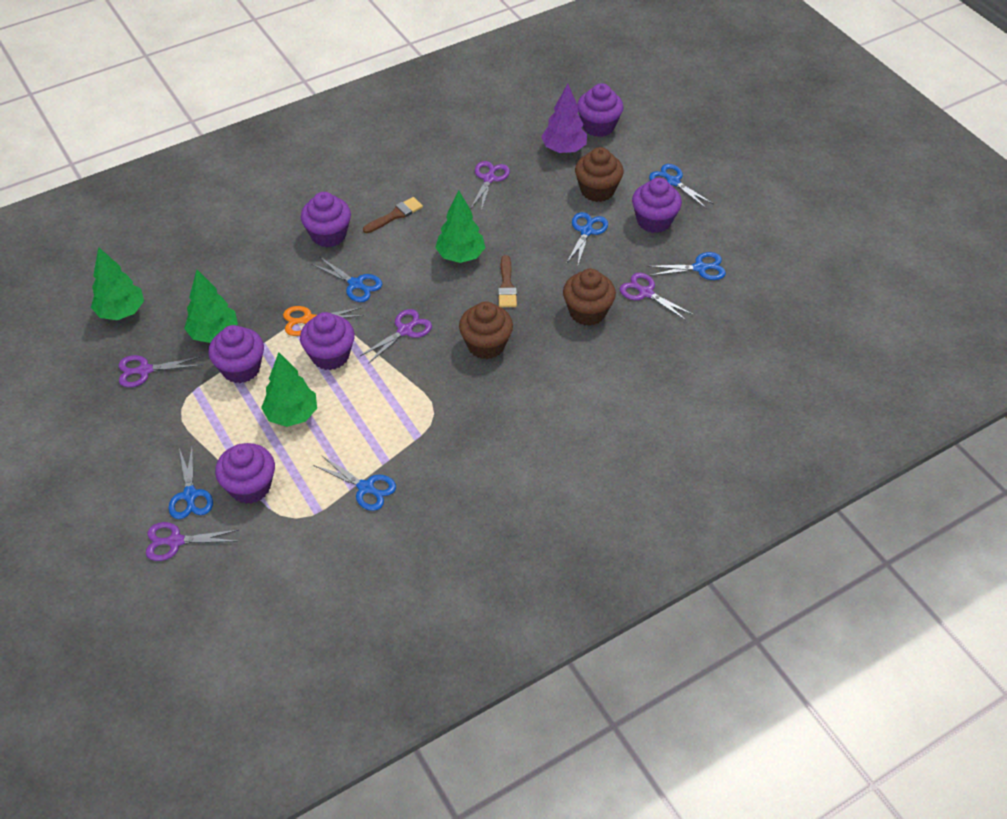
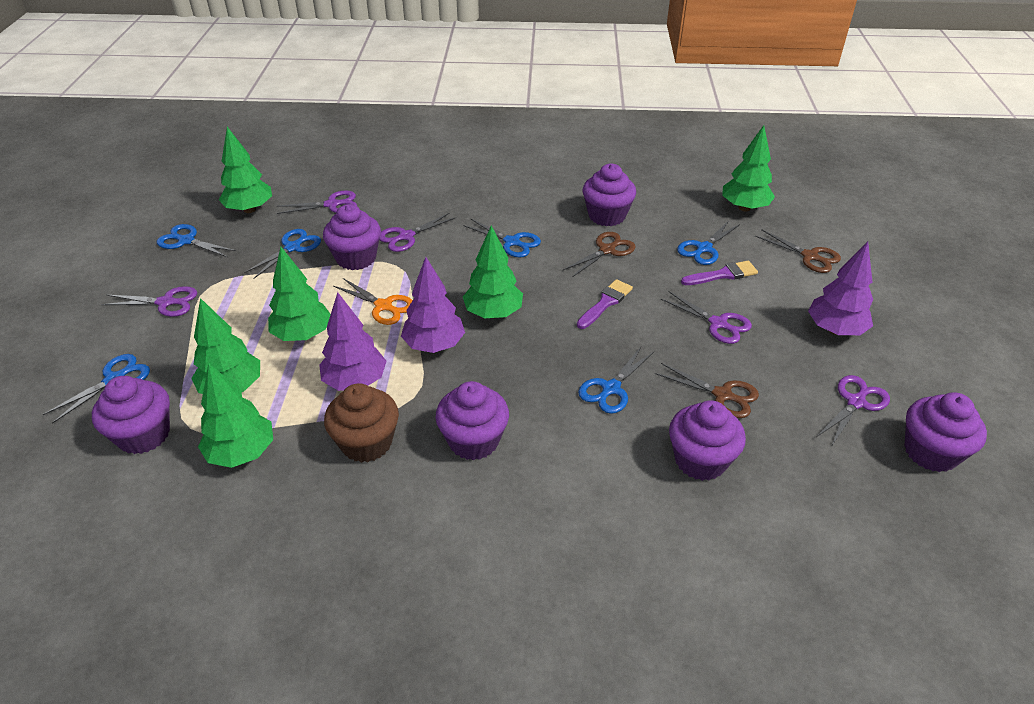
brown brush: 2 -> 0
brown cupcake: 3 -> 1
brown scissors: 0 -> 3
green tree: 4 -> 6
purple brush: 0 -> 2
purple tree: 1 -> 3

